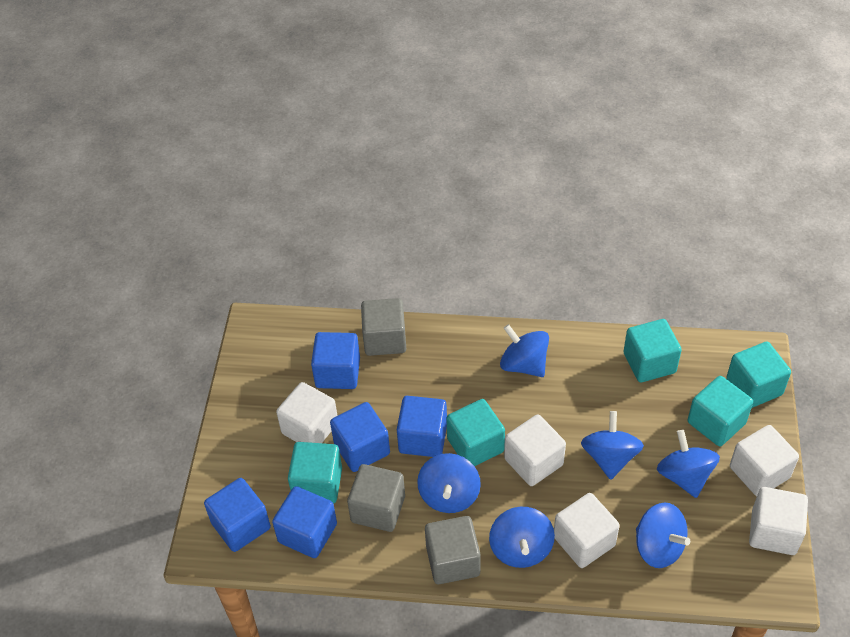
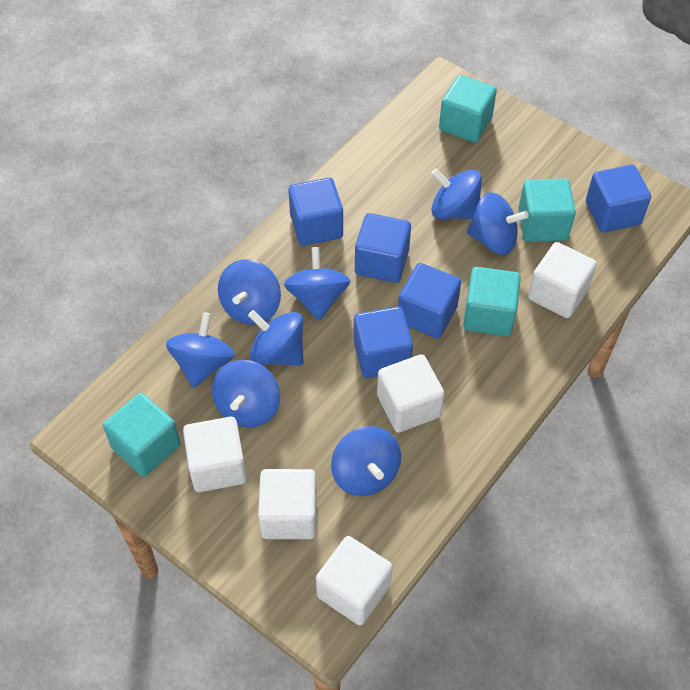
blue spinning top: 6 -> 8
grey cube: 3 -> 0
turquoise cube: 5 -> 4

